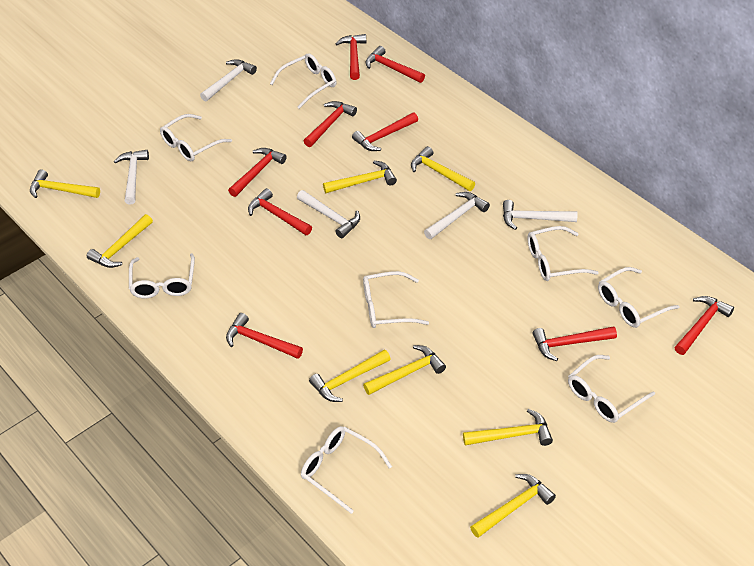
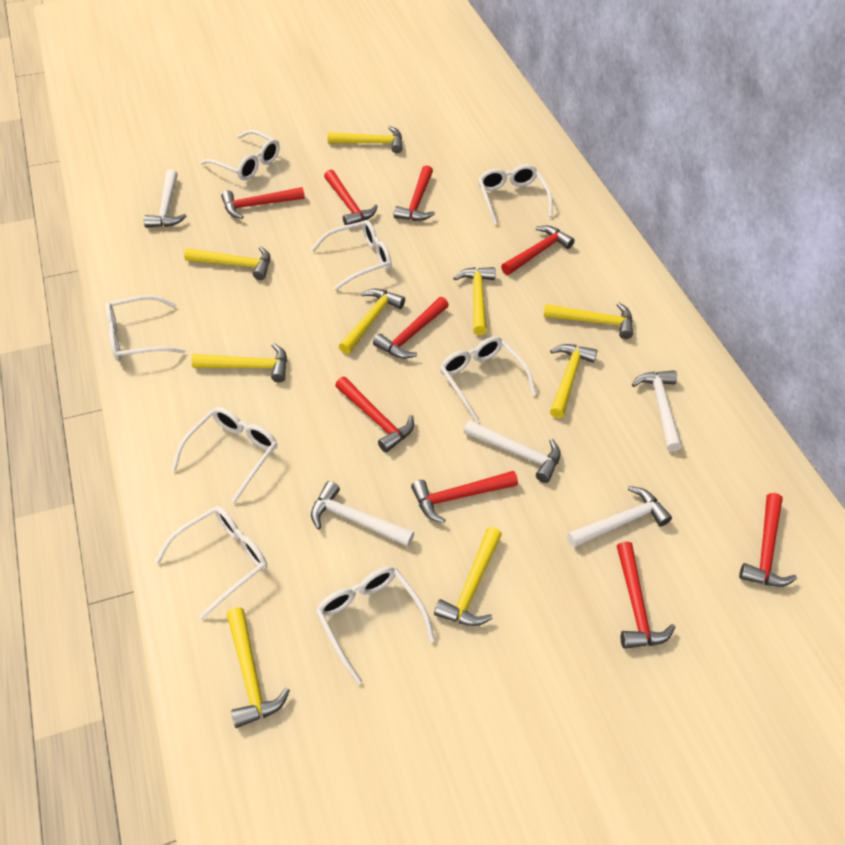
yellow hammer: 8 -> 9

